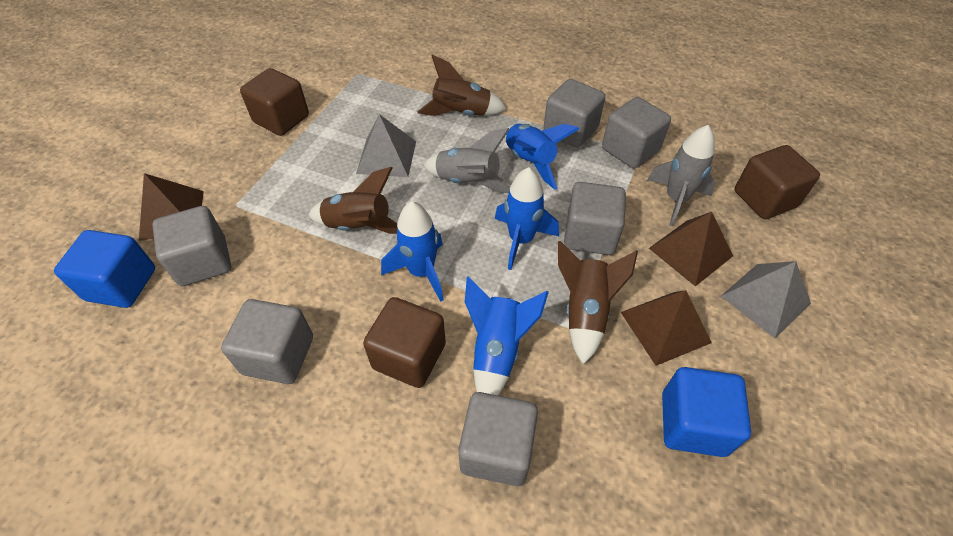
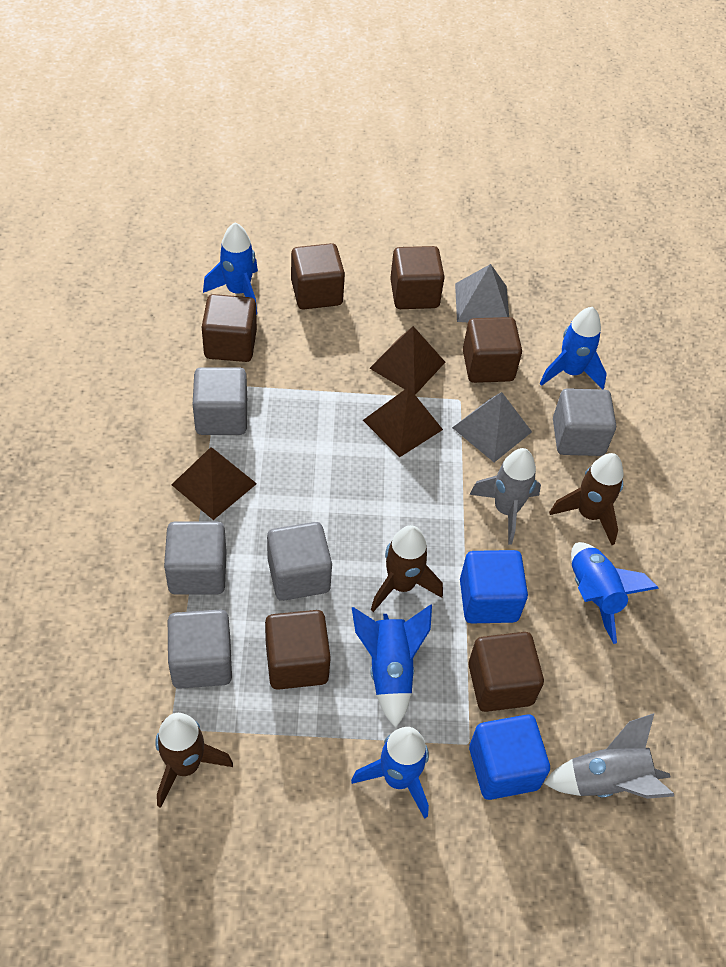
blue rocket: 4 -> 5
brown cube: 3 -> 6
grey cube: 6 -> 5

